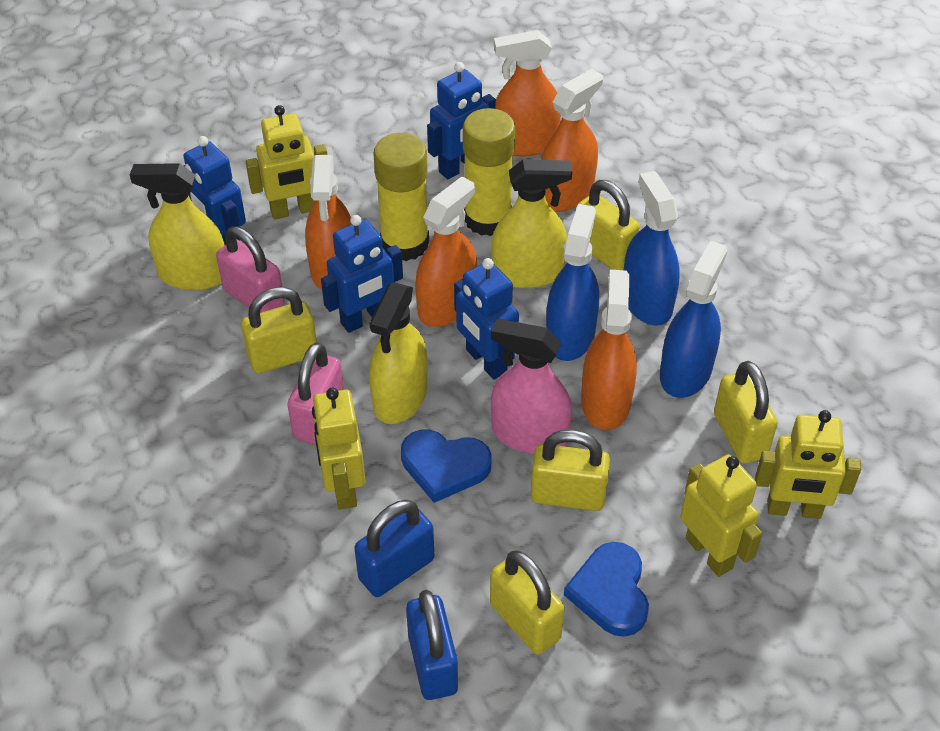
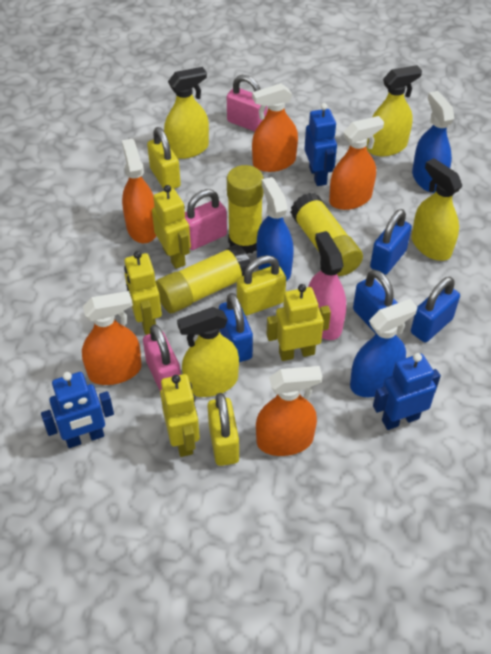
blue heart: 2 -> 0
blue padlock: 2 -> 4
blue robot: 4 -> 3
pink padlock: 2 -> 3
yellow glue stick: 2 -> 3
yellow padlock: 5 -> 3
yellow spray bottle: 3 -> 4

